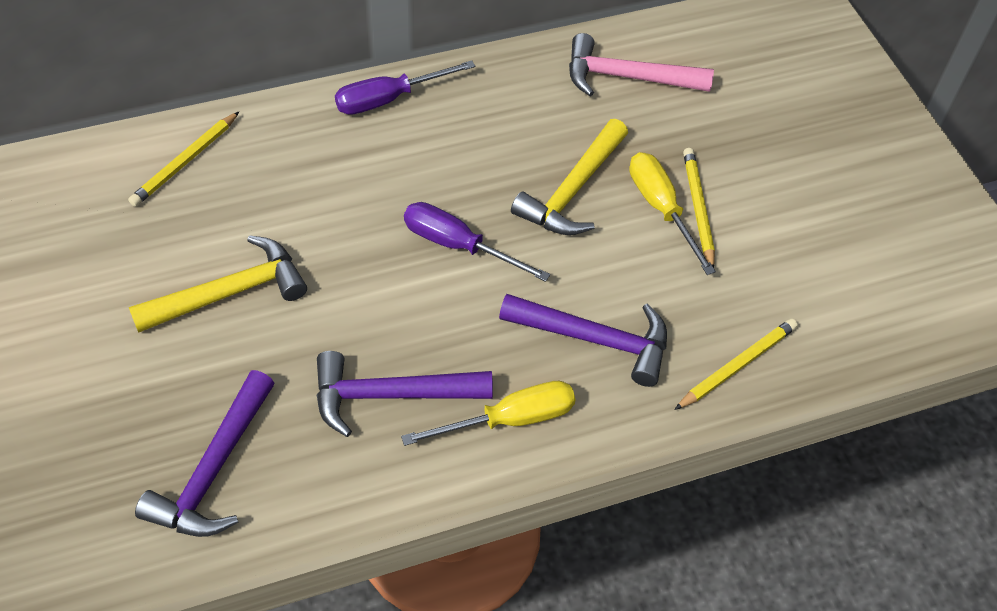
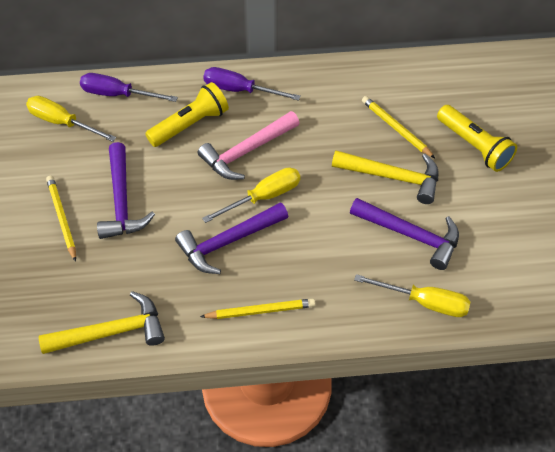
yellow flashlight: 0 -> 2
yellow screwdriver: 2 -> 3

